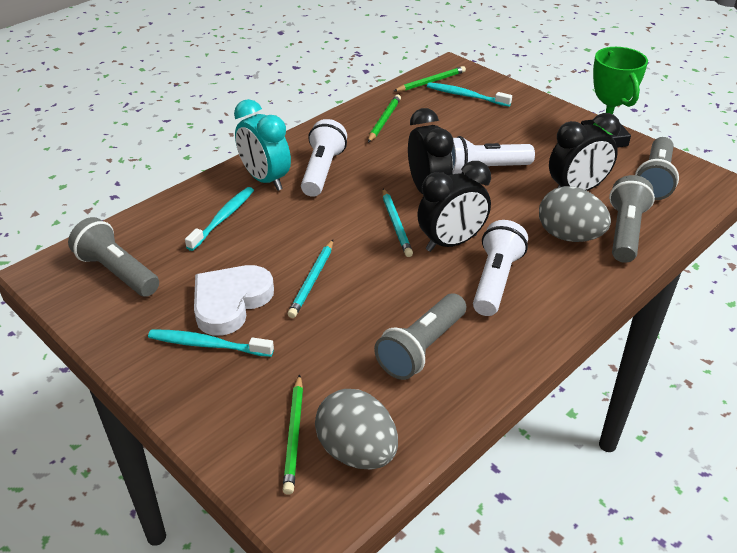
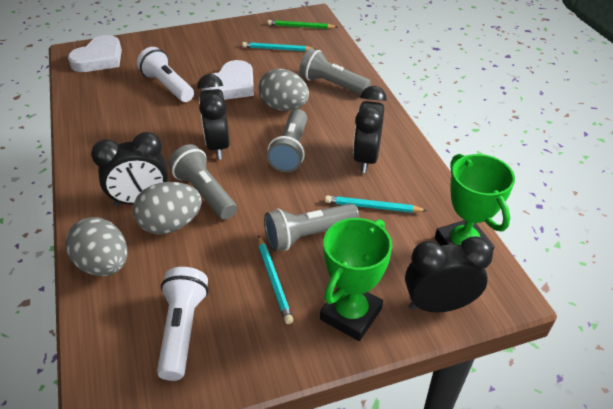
black clock: 3 -> 4
green pencil: 3 -> 1
green trophy: 1 -> 2
grey egg: 2 -> 3
turquoise clock: 1 -> 0
turquoise pencil: 2 -> 3
turquoise toothbrush: 3 -> 0
white flashlight: 3 -> 2
white heart: 1 -> 2

